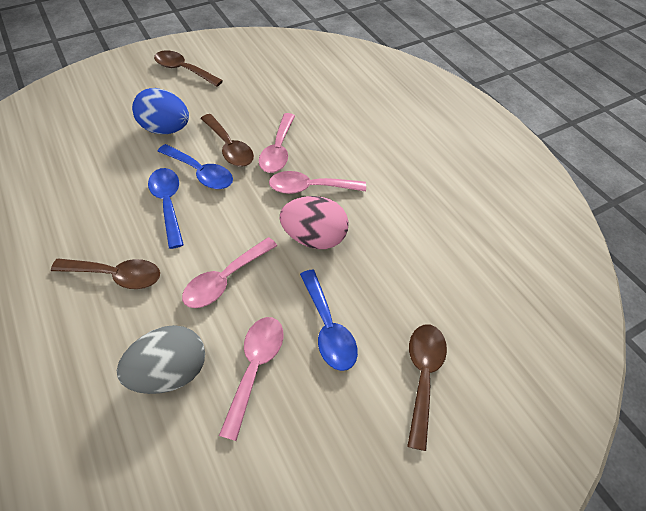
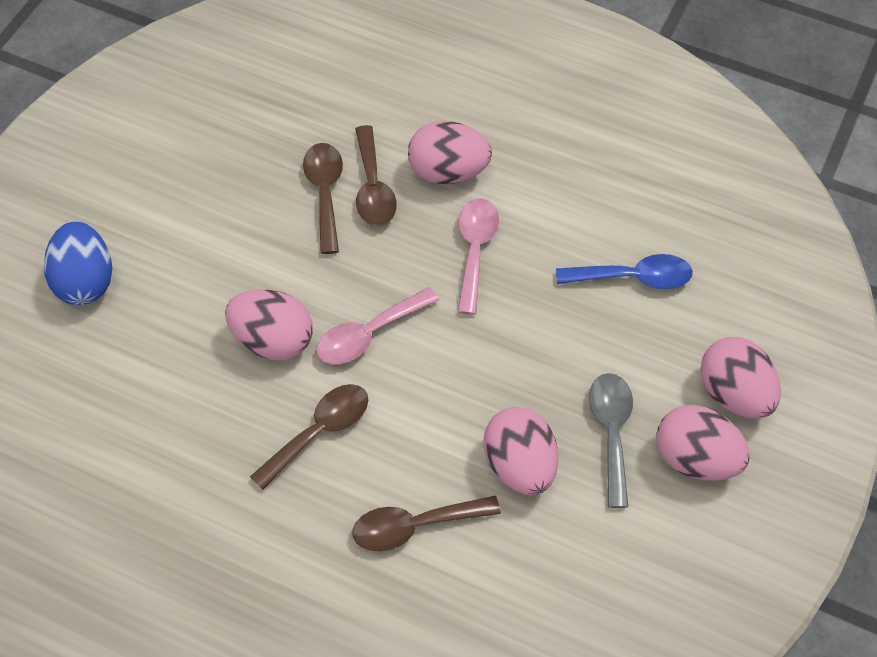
blue spoon: 3 -> 1
grey egg: 1 -> 0
grey spoon: 0 -> 1
pink egg: 1 -> 5
pink spoon: 4 -> 2

